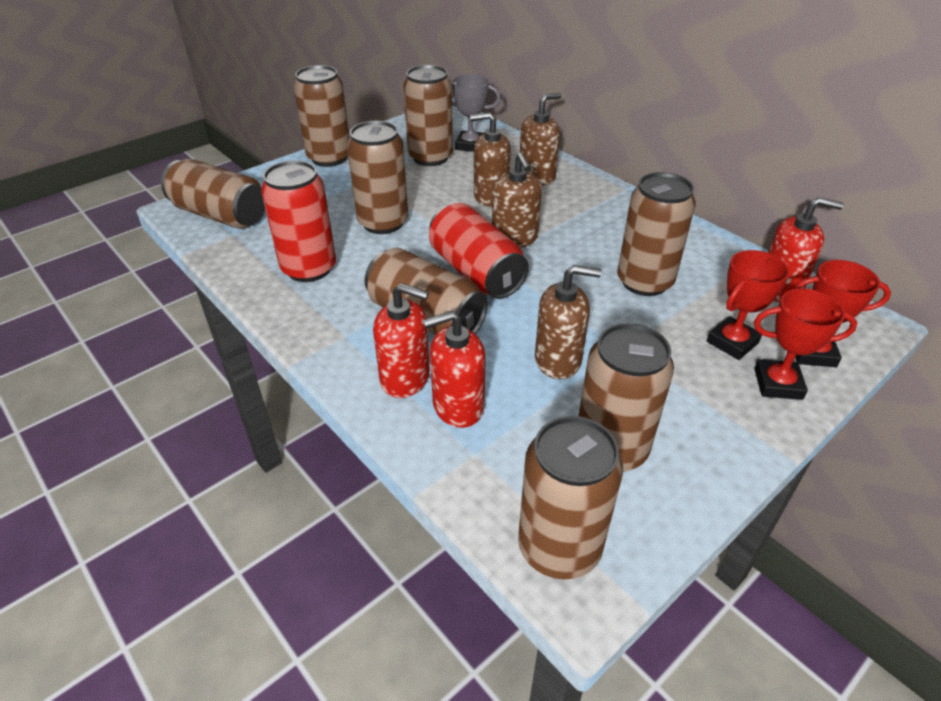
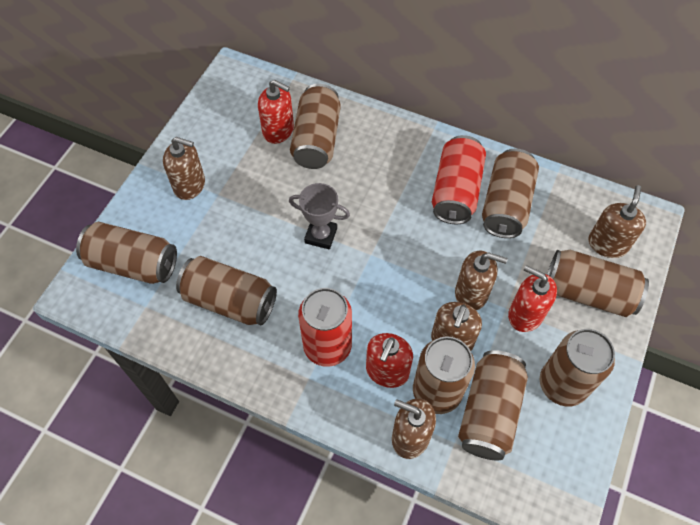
brown soap dispenser: 4 -> 5
red trophy: 3 -> 0

